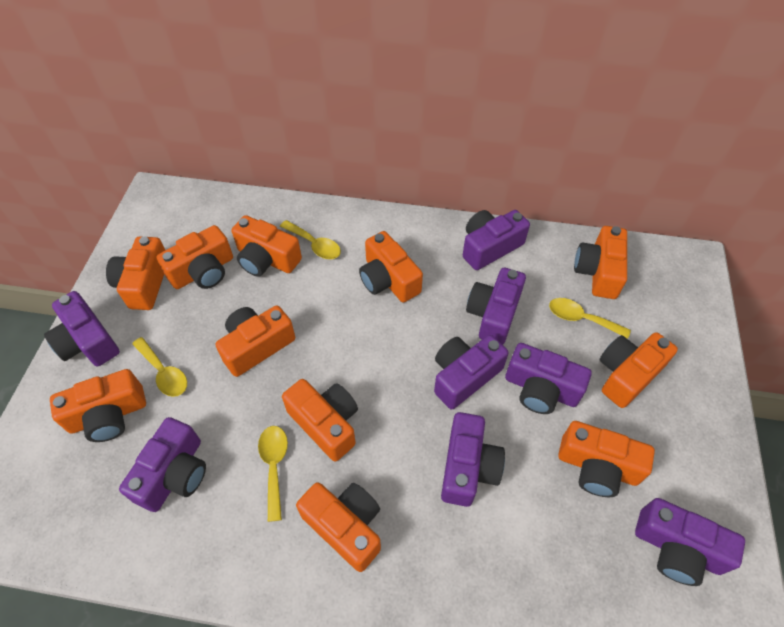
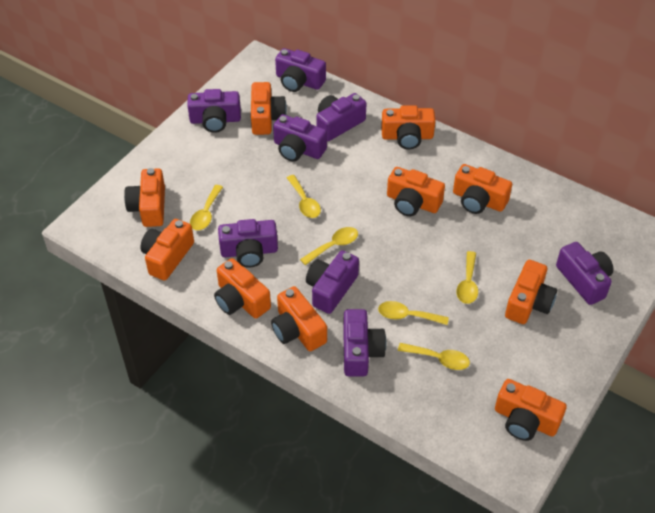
orange camera: 11 -> 10
yellow spoon: 4 -> 6

